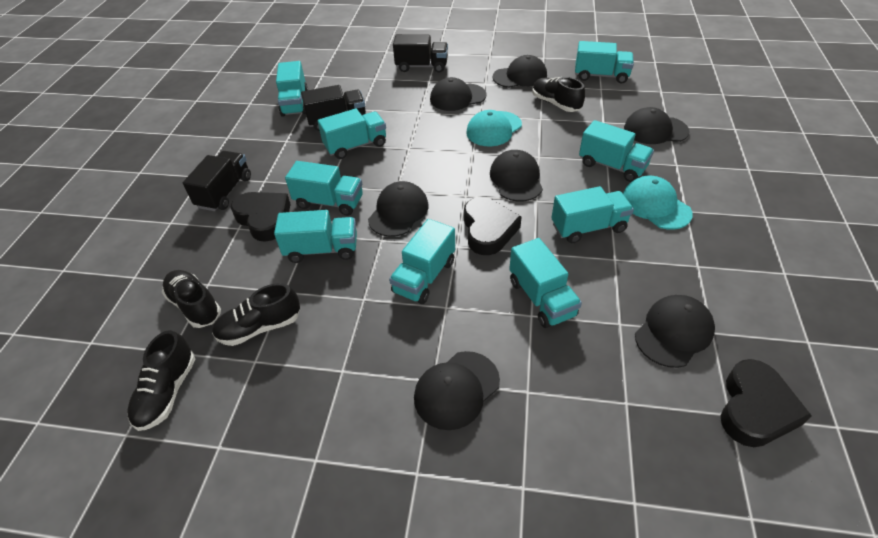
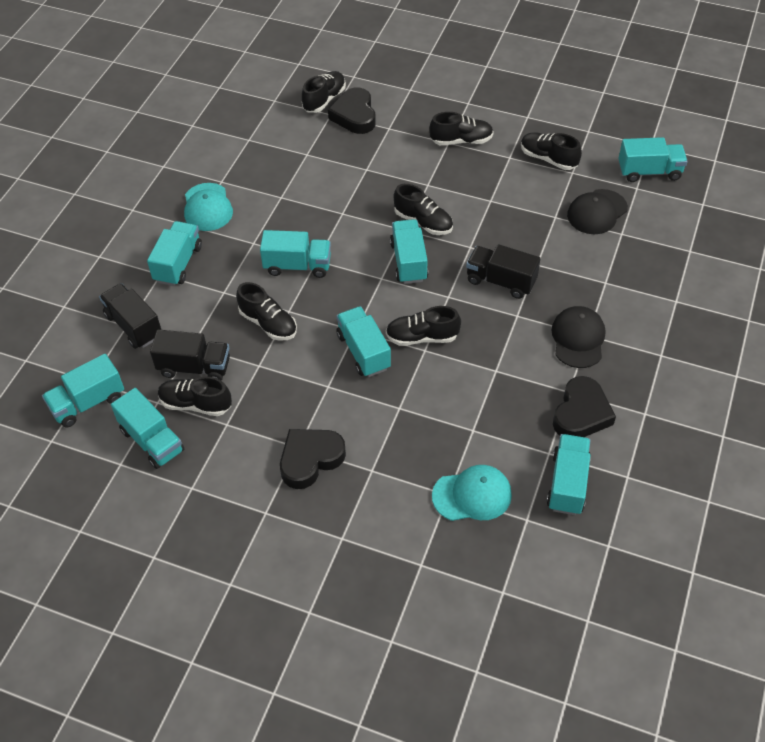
black cap: 7 -> 2
black shoe: 4 -> 7
turquoise truck: 9 -> 8

